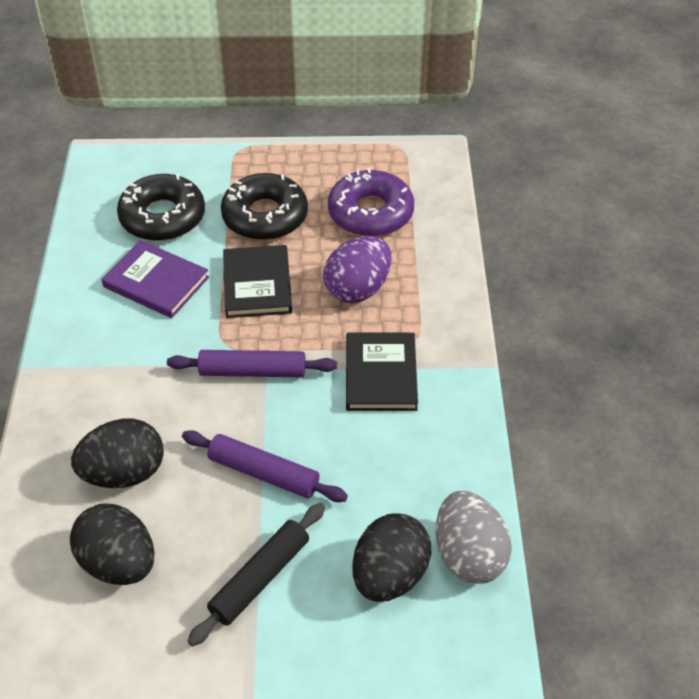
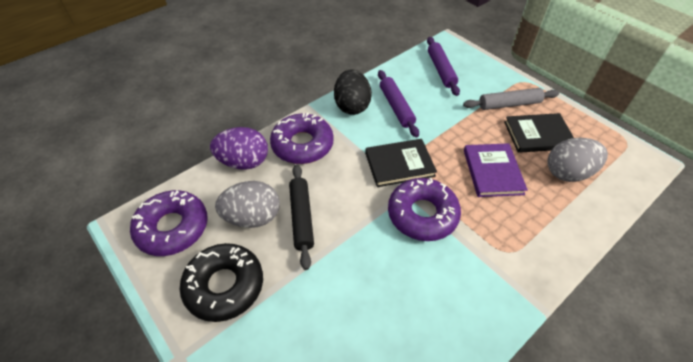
black donut: 2 -> 1
black egg: 3 -> 1
grey egg: 1 -> 2
grey rolling pin: 0 -> 1
purple donut: 1 -> 3

